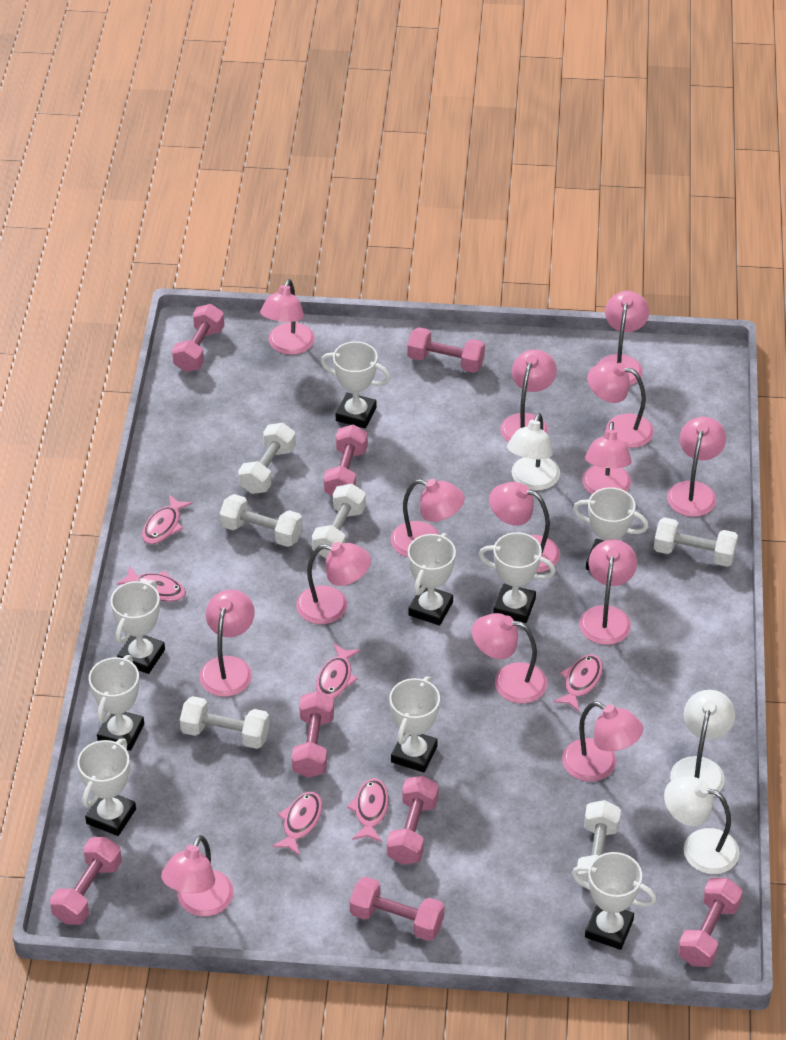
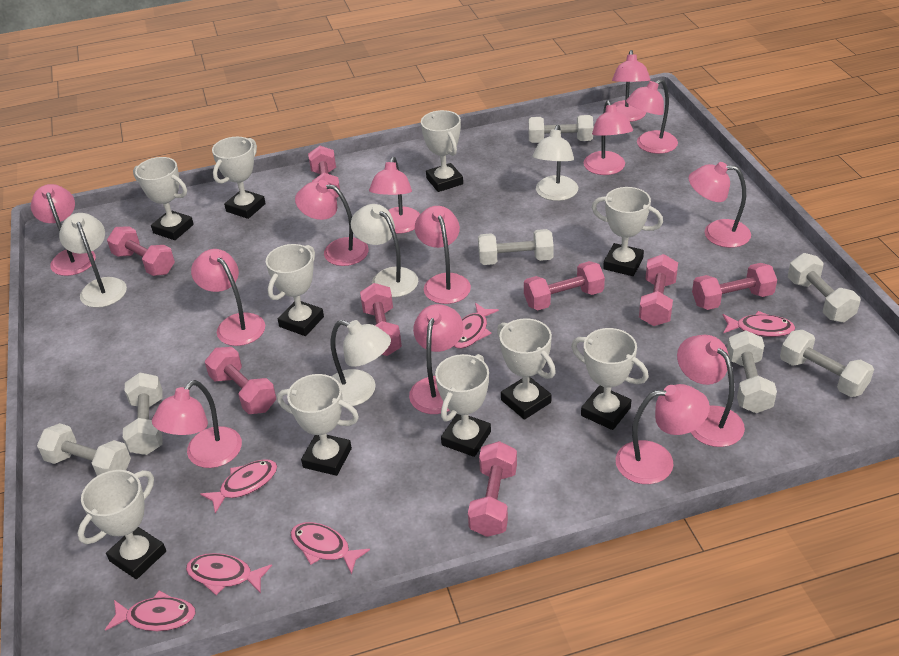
pink lamp: 14 -> 13
white dumbbell: 6 -> 7
white lamp: 3 -> 4
white trophy: 9 -> 10

